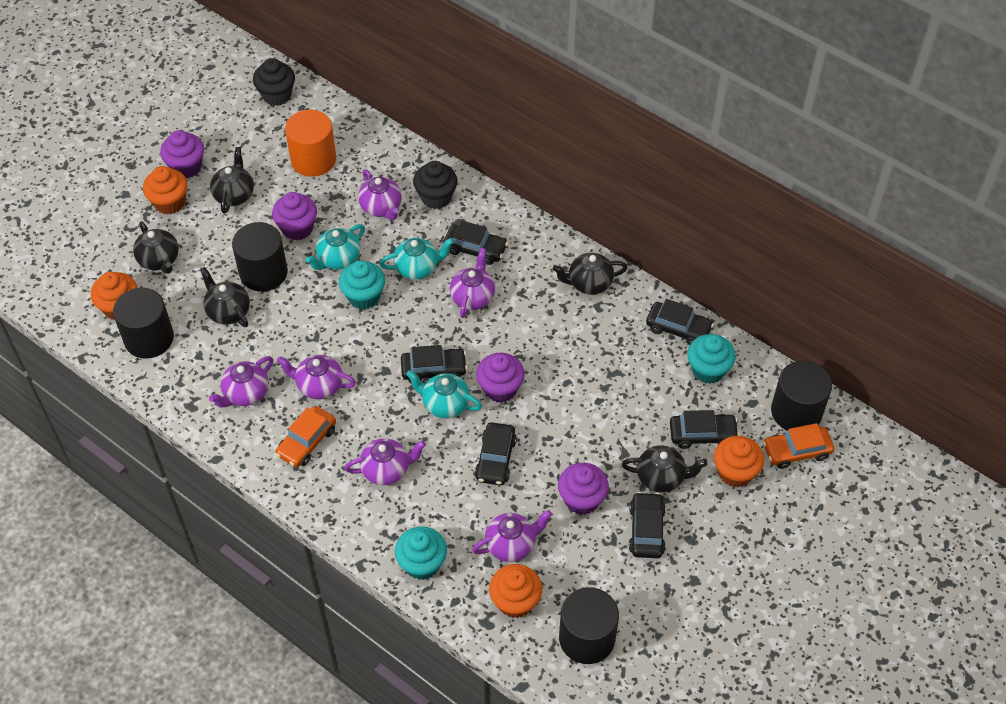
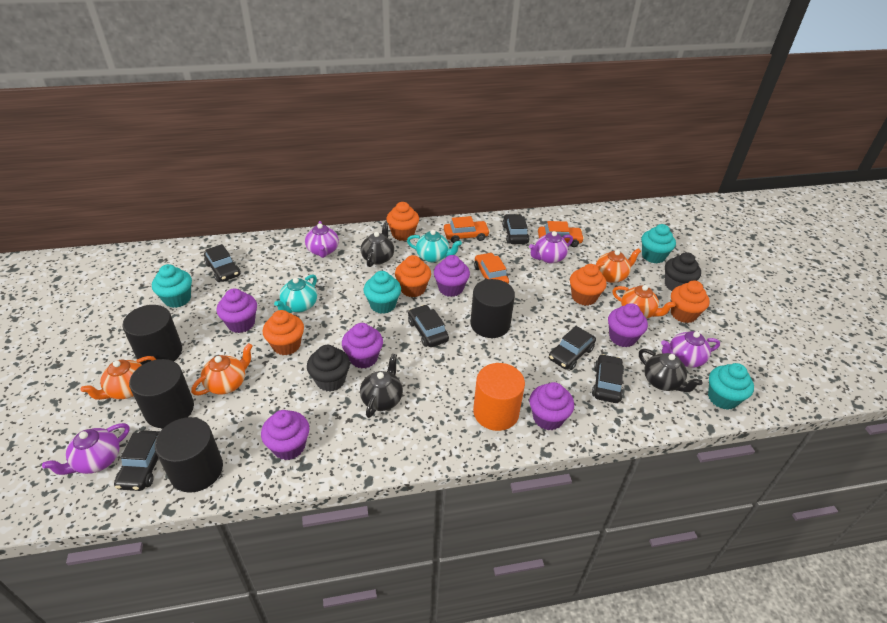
black teapot: 5 -> 3
orange car: 2 -> 3
orange cupcake: 4 -> 5
orange teapot: 0 -> 4
purple cupcake: 4 -> 6
purple teapot: 6 -> 4
turquoise cupcake: 3 -> 4
turquoise teapot: 3 -> 2

